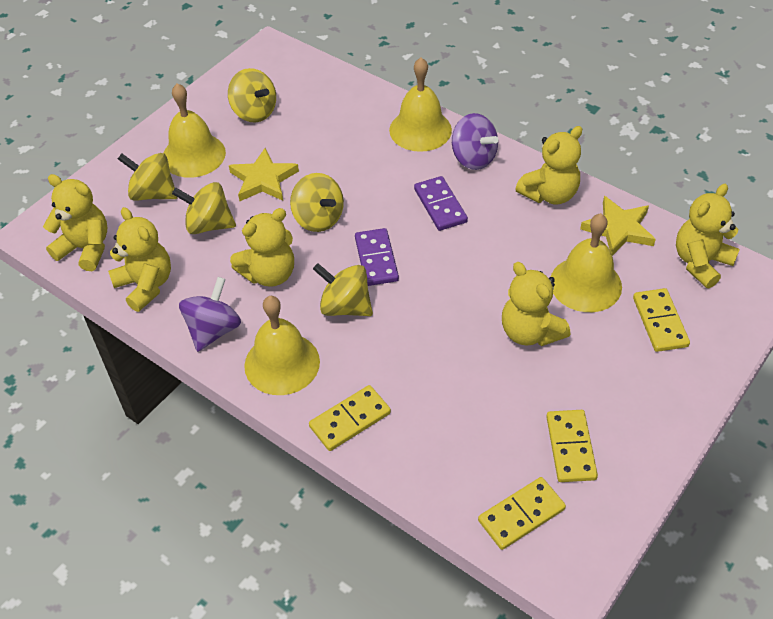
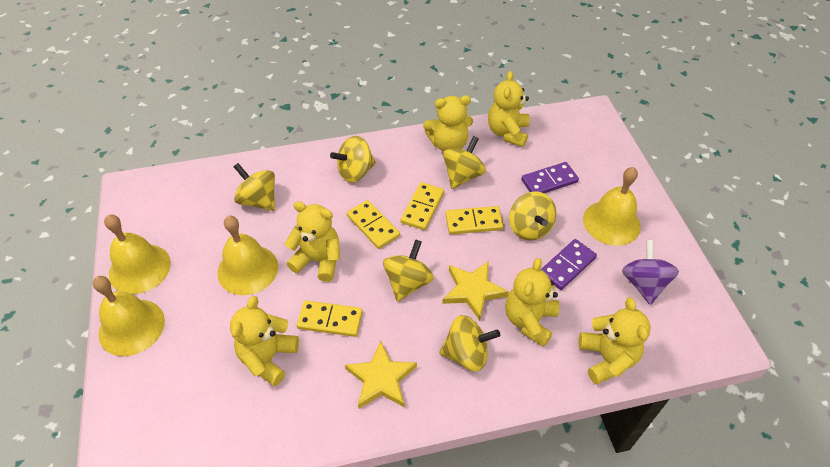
purple spinning top: 2 -> 1
yellow spinning top: 5 -> 6

